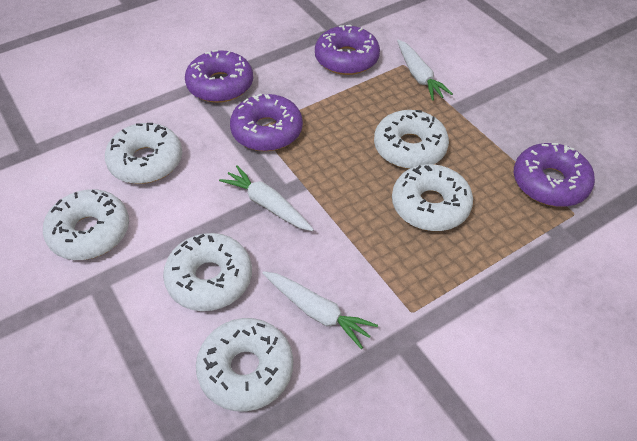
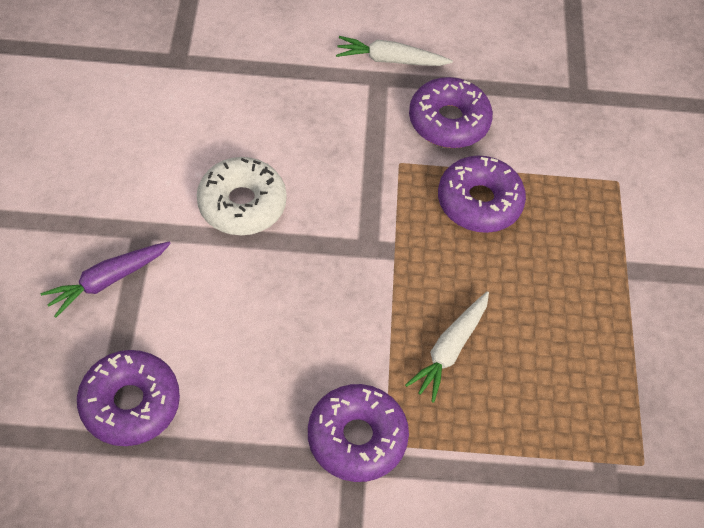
purple carrot: 0 -> 1
white carrot: 3 -> 2
white donut: 6 -> 1

